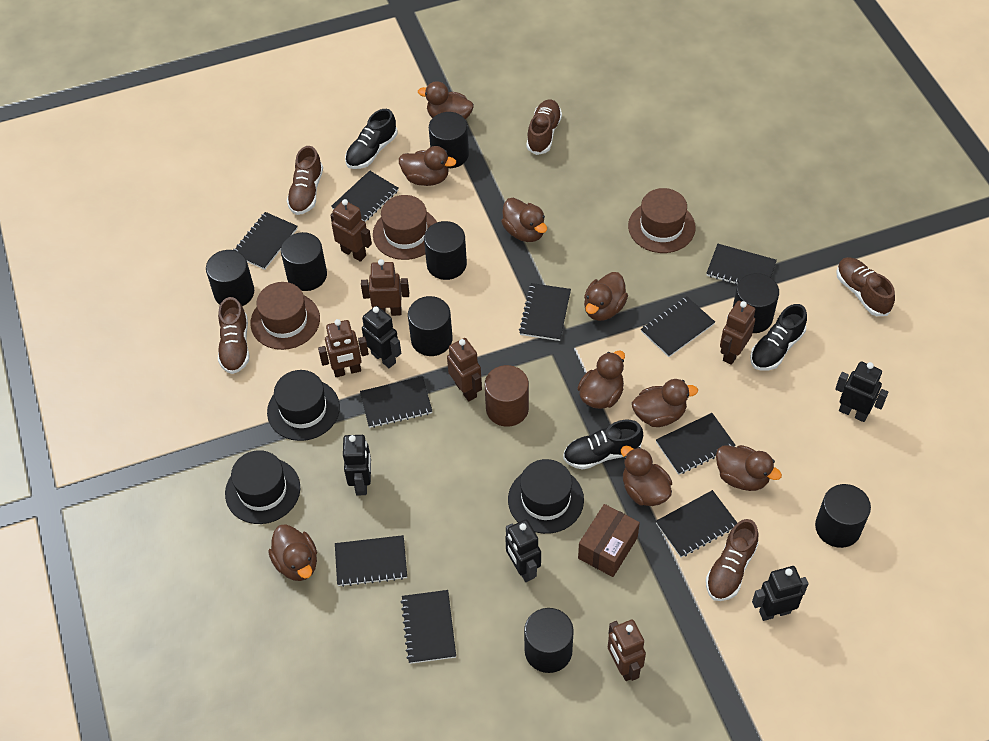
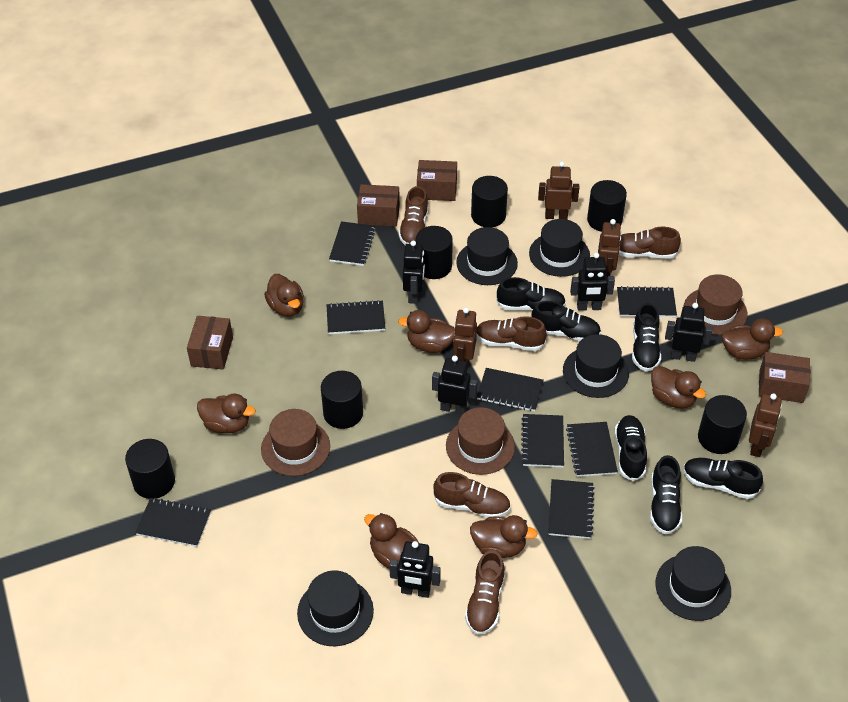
black cylinder: 8 -> 6
black hat: 3 -> 5
black notebook: 10 -> 8
black shoe: 3 -> 6
brown box: 1 -> 4
brown cylinder: 1 -> 0
brown duck: 9 -> 7
brown robot: 6 -> 4

